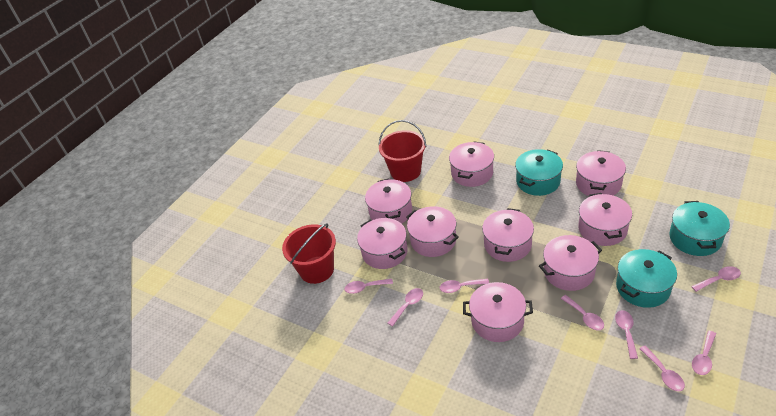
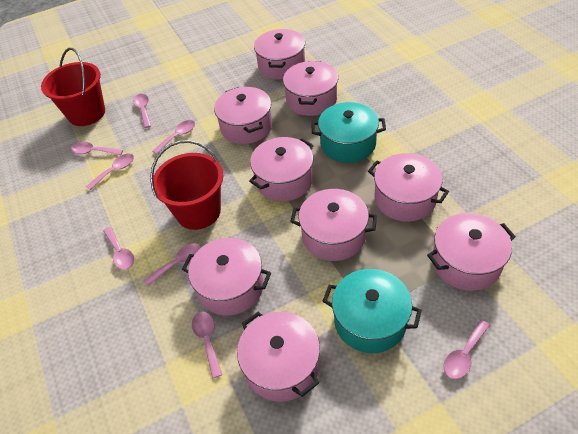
turquoise pot: 3 -> 2

